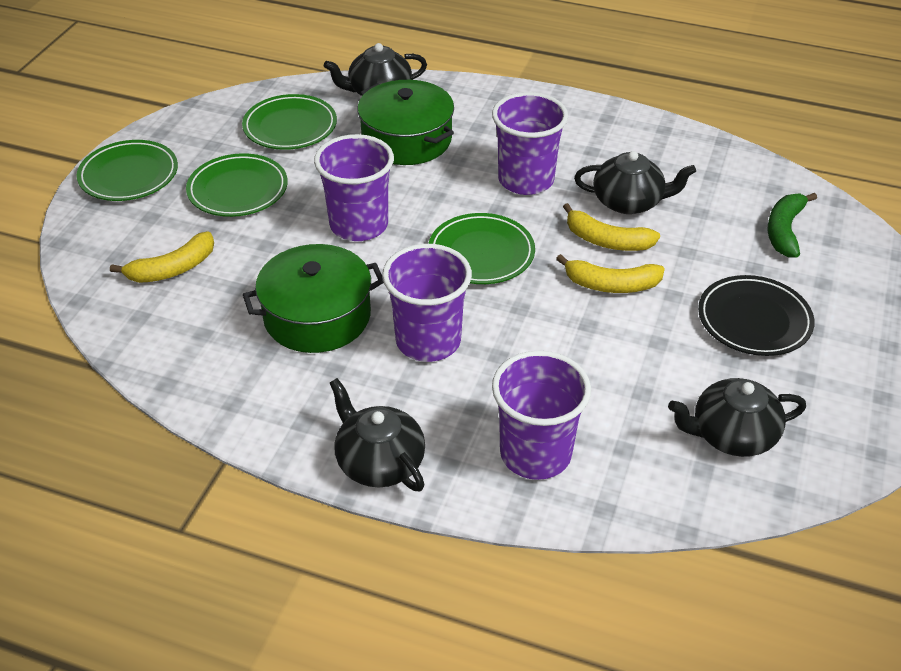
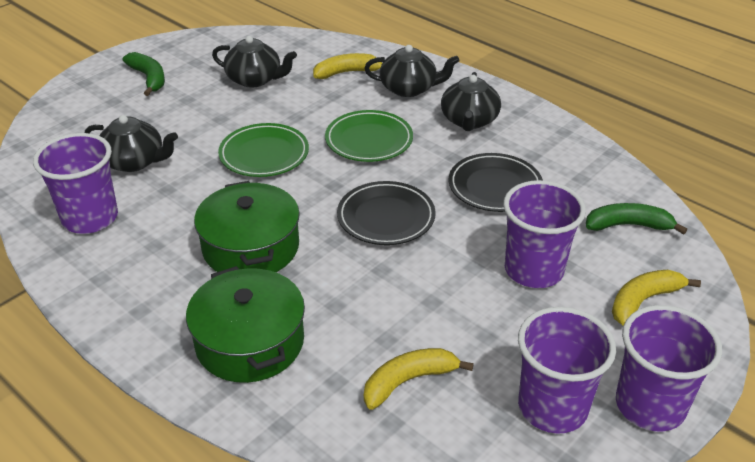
black plate: 1 -> 2
green banana: 1 -> 2
green plate: 4 -> 2

